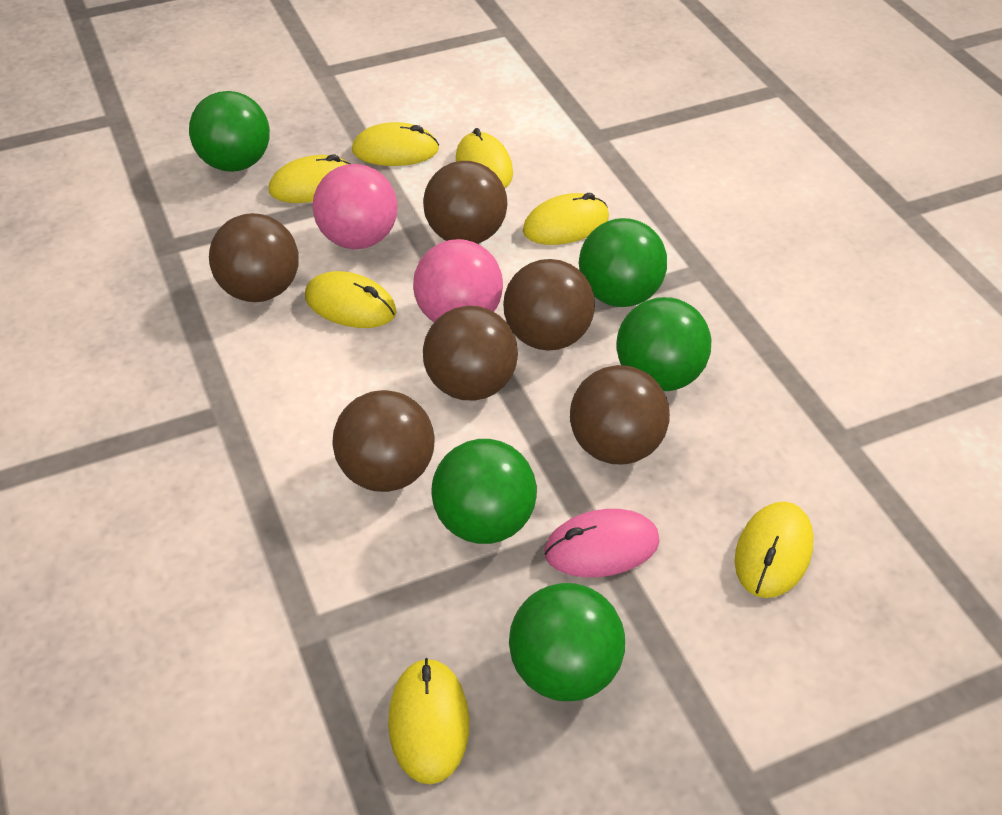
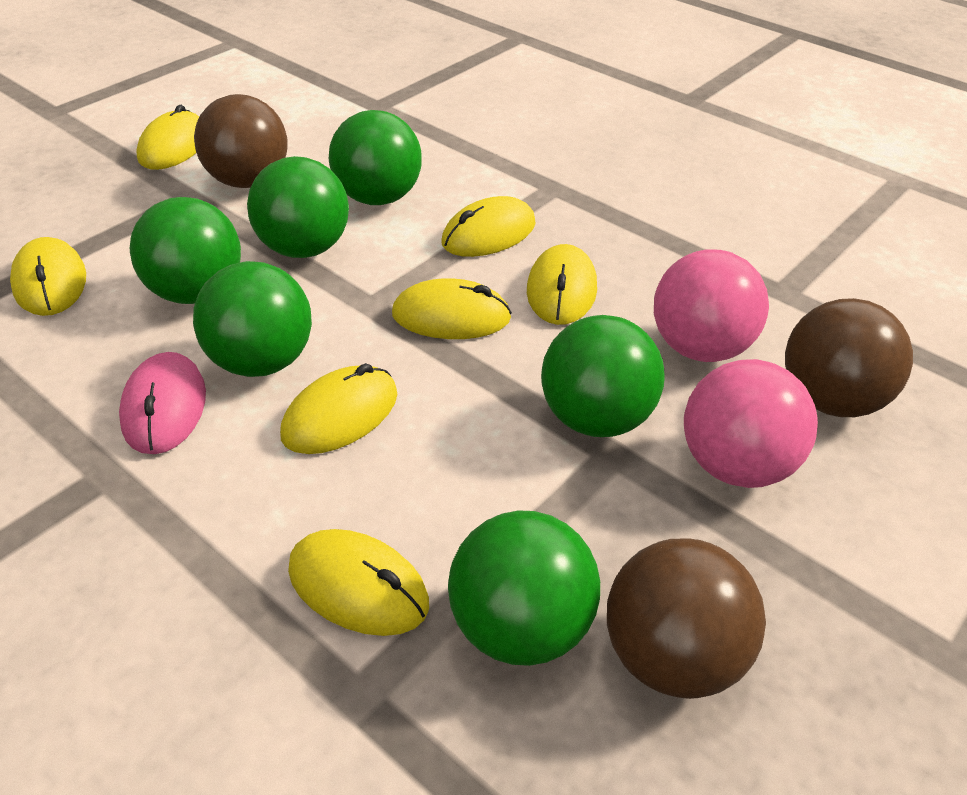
brown ball: 6 -> 3
green ball: 5 -> 6

